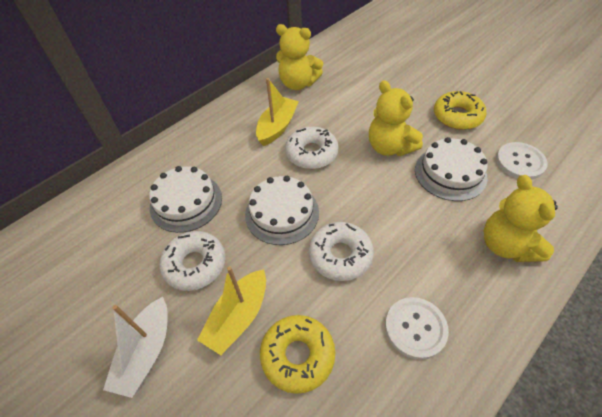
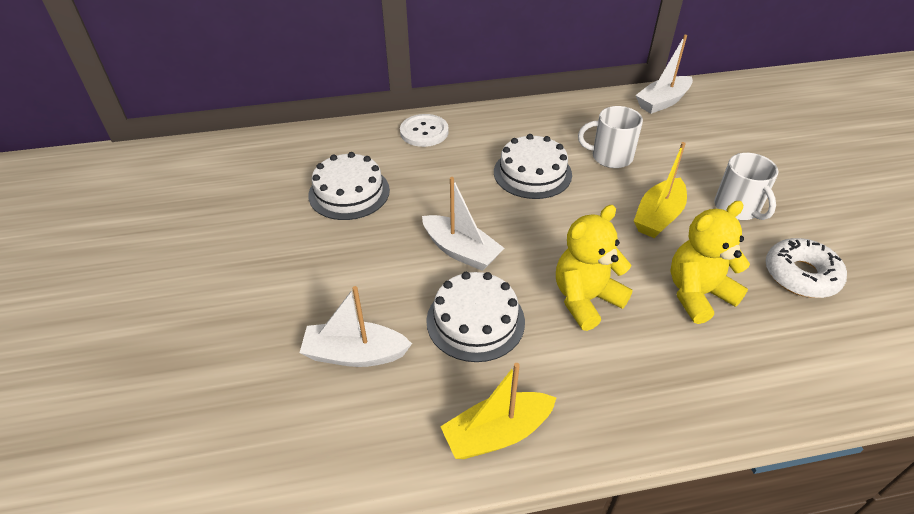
white boat: 1 -> 3
white button: 2 -> 1
white donut: 3 -> 1
white mug: 0 -> 2
yellow donut: 2 -> 0
yellow teddy bear: 3 -> 2

